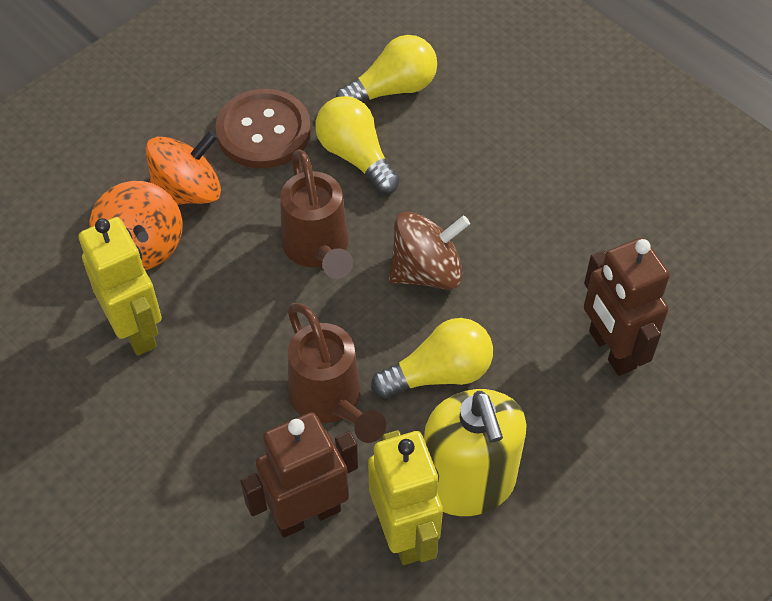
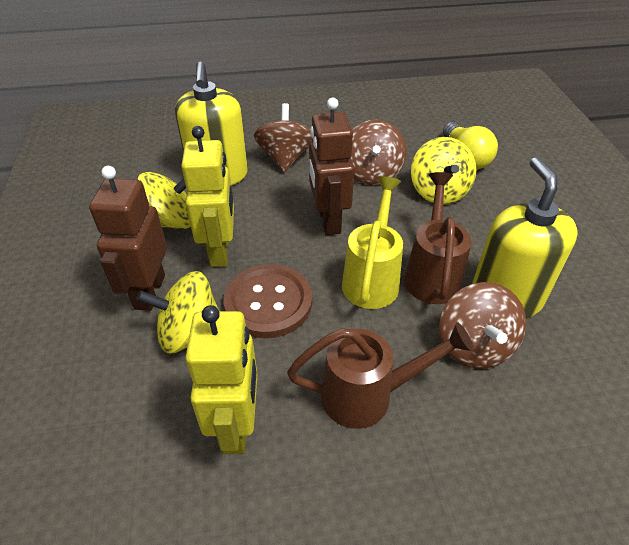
brown spinning top: 1 -> 3
orange spinning top: 2 -> 0
yellow light bulb: 3 -> 1
yellow soap dispenser: 1 -> 2
yellow spinning top: 0 -> 3
yellow watering can: 0 -> 1

